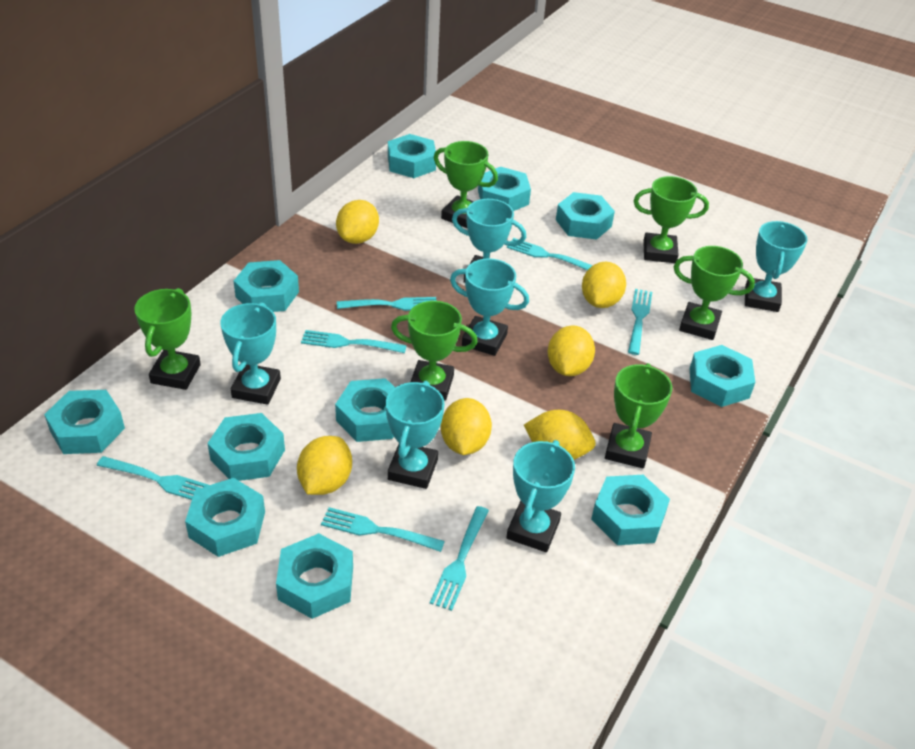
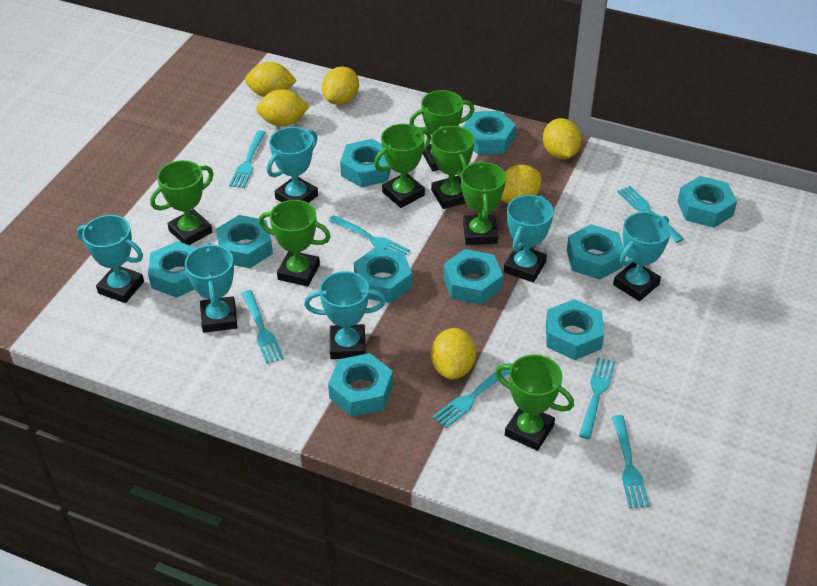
green trophy: 6 -> 7
turquoise nut: 11 -> 10

